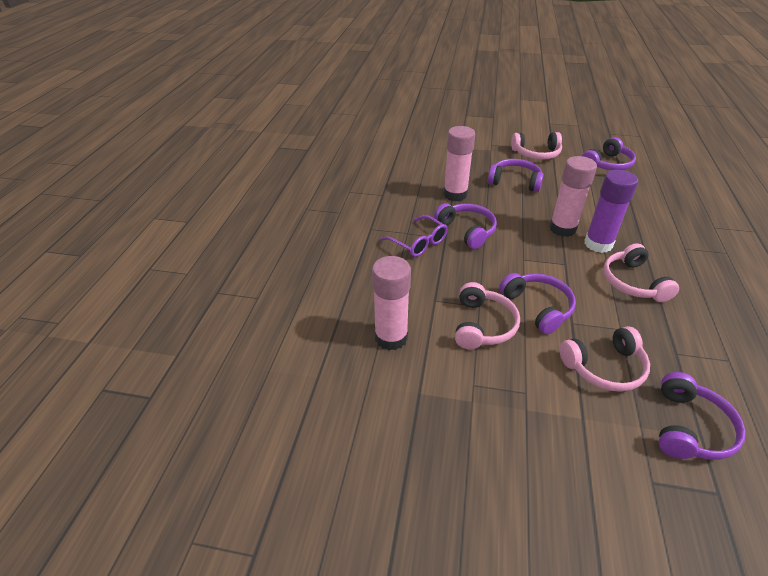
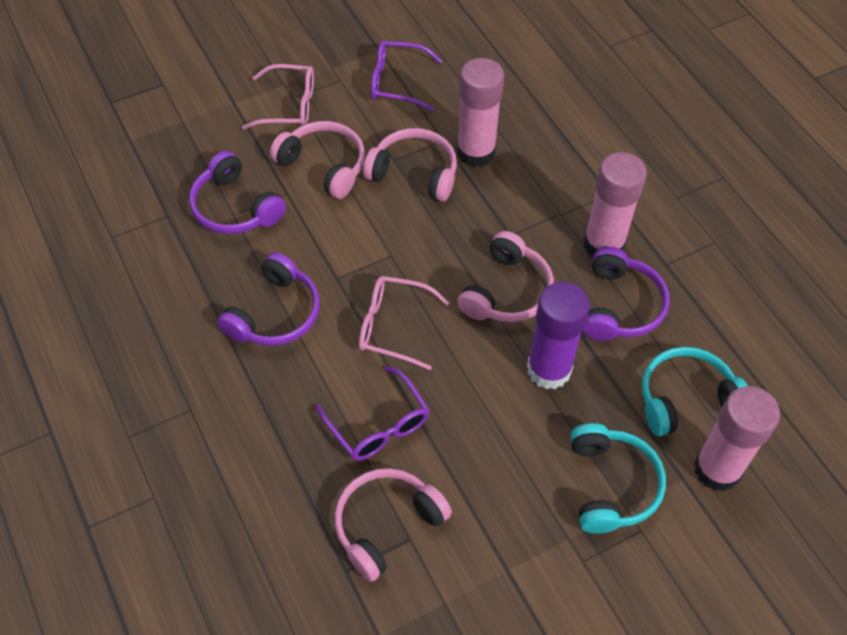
pink glasses: 0 -> 2
purple glasses: 1 -> 2
purple headphones: 5 -> 3
turquoise headphones: 0 -> 2

